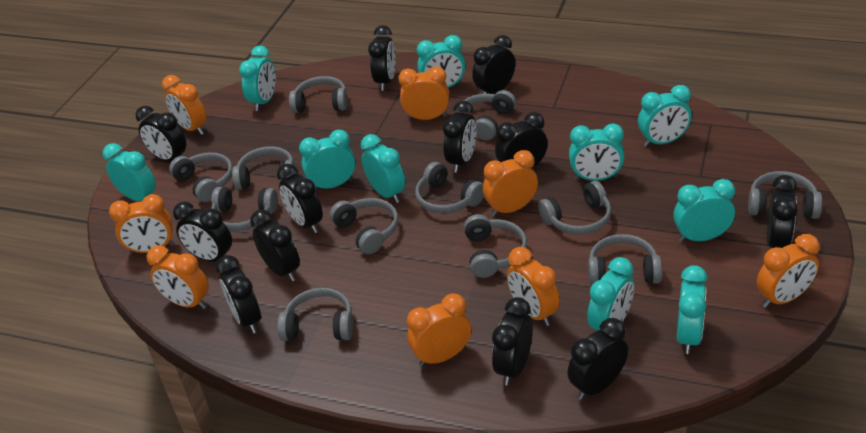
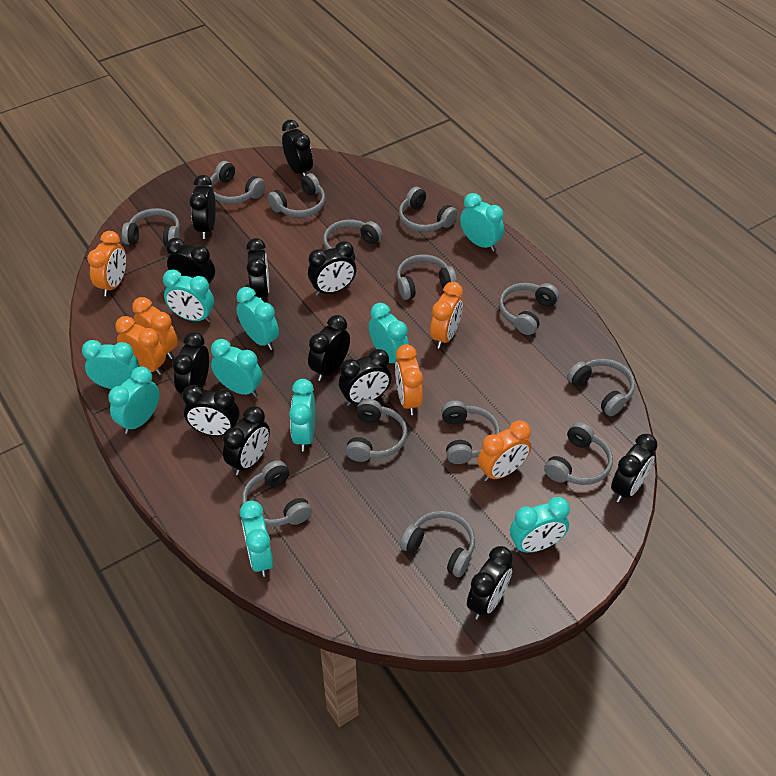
grey headphones: 12 -> 13
orange clock: 8 -> 6

